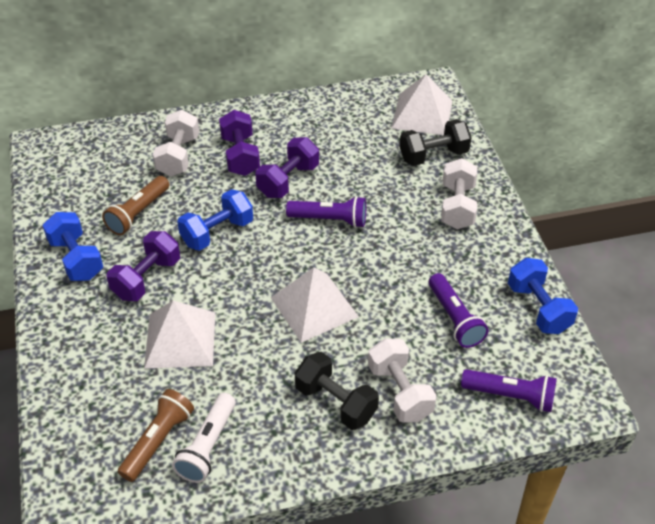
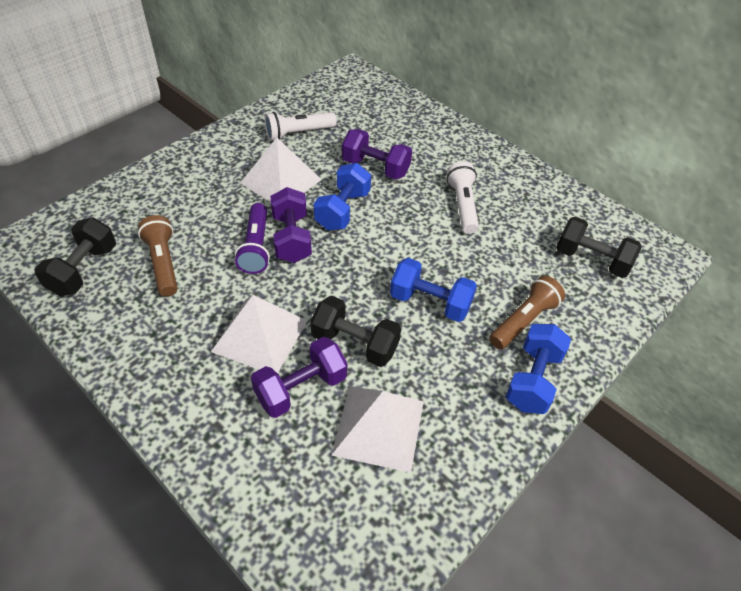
black dumbbell: 2 -> 3
purple flashlight: 3 -> 1
white dumbbell: 3 -> 0
white flashlight: 1 -> 2

